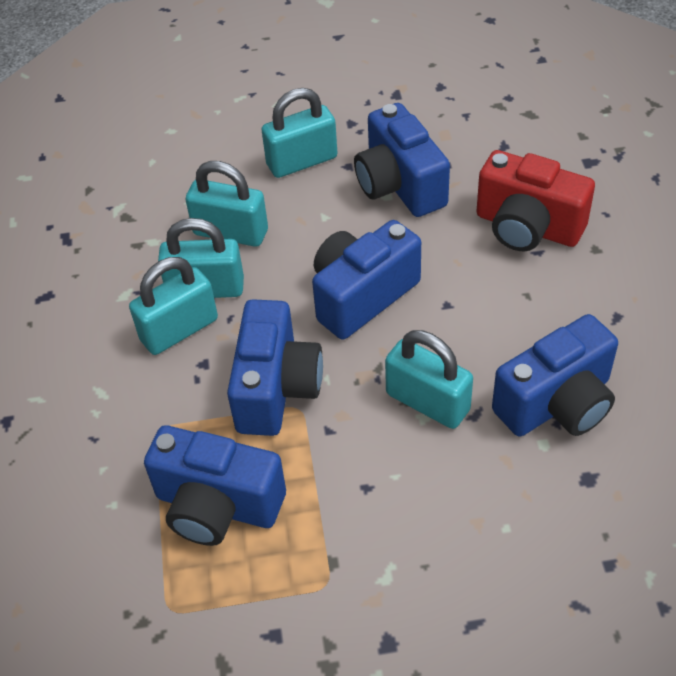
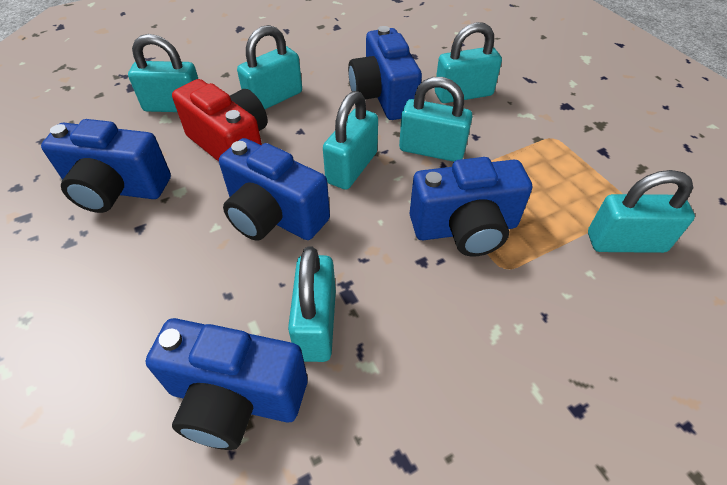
turquoise padlock: 5 -> 7

